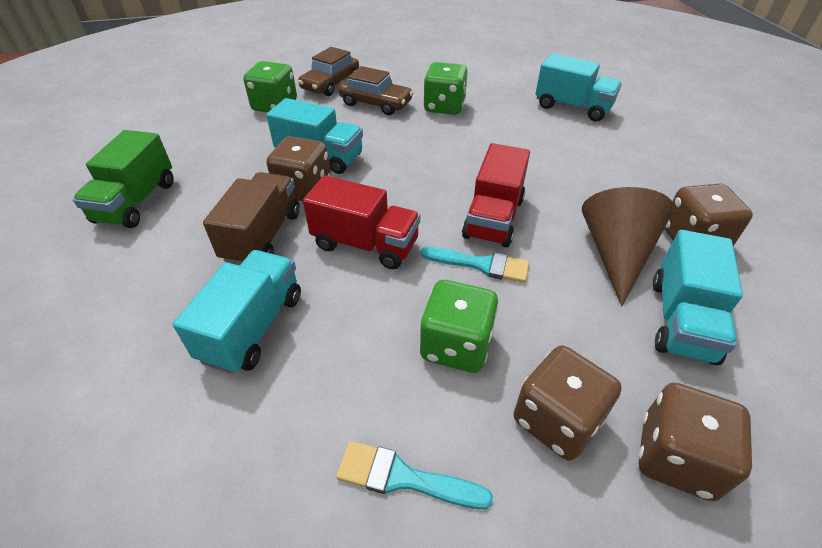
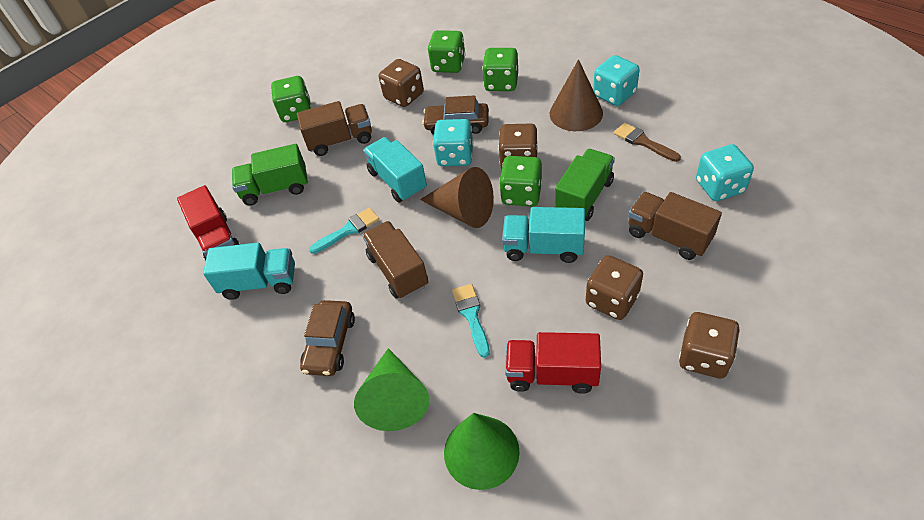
brown brush: 0 -> 1
brown cone: 1 -> 2
brown truck: 1 -> 3
green cone: 0 -> 2
green dice: 3 -> 4
green truck: 1 -> 2
turquoise dice: 0 -> 3
turquoise truck: 4 -> 3

